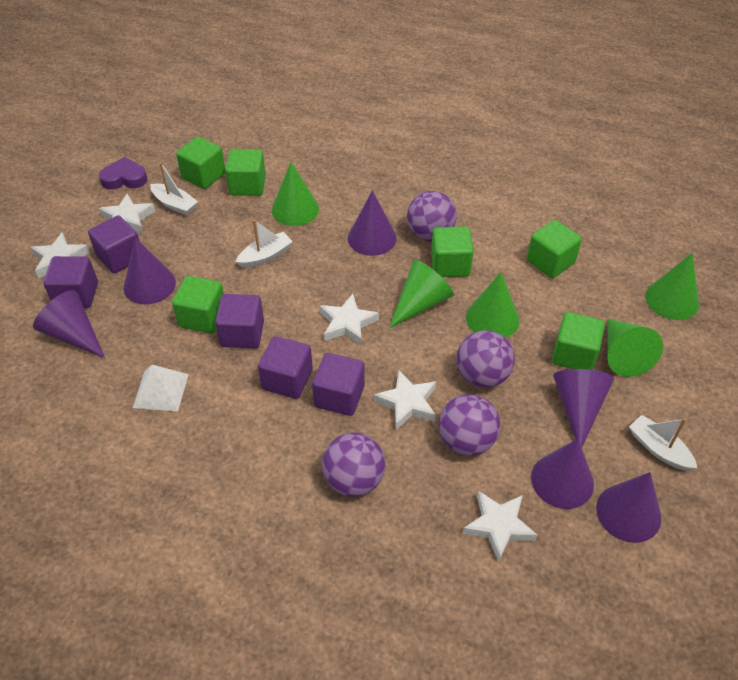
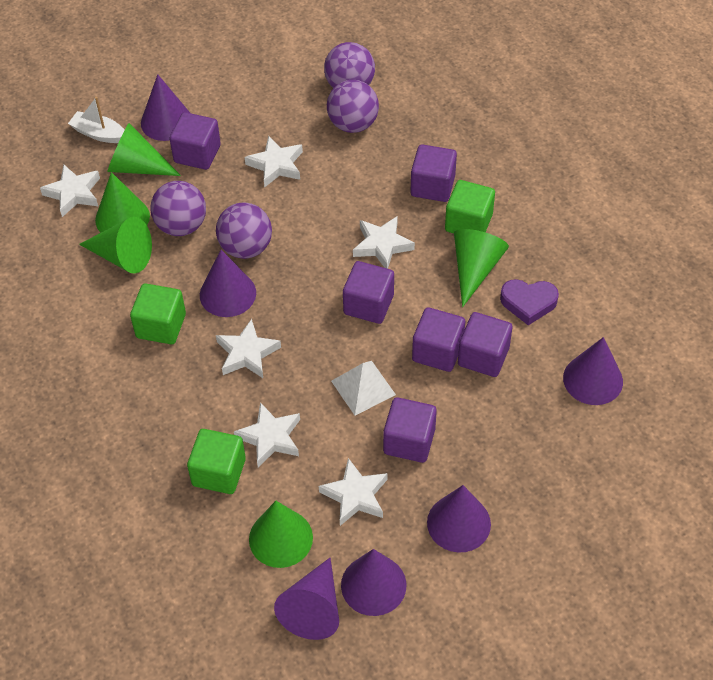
green cube: 6 -> 3
purple cube: 5 -> 6
white boat: 3 -> 1
white star: 5 -> 6

